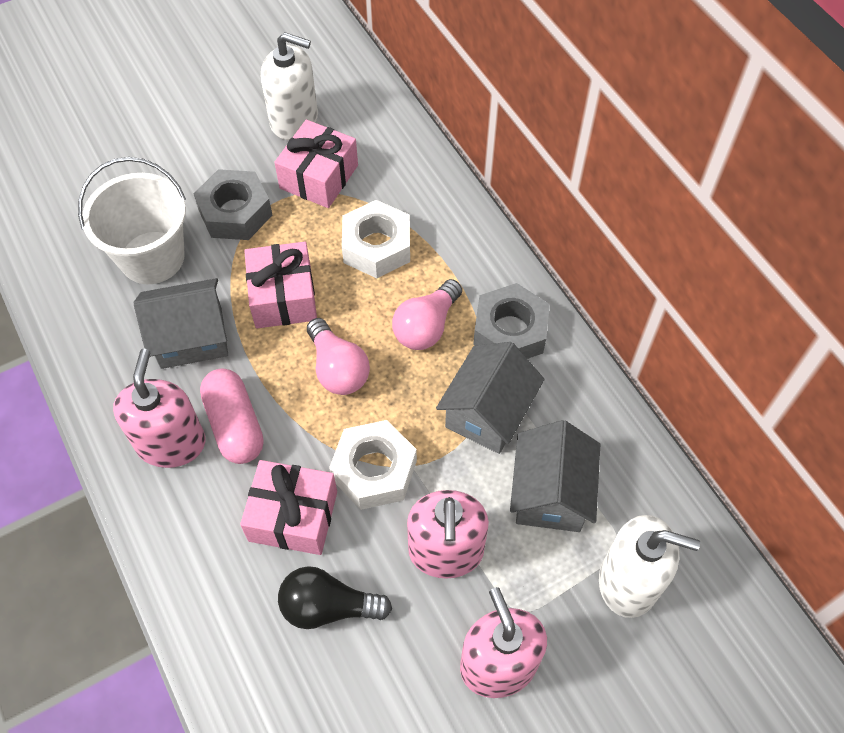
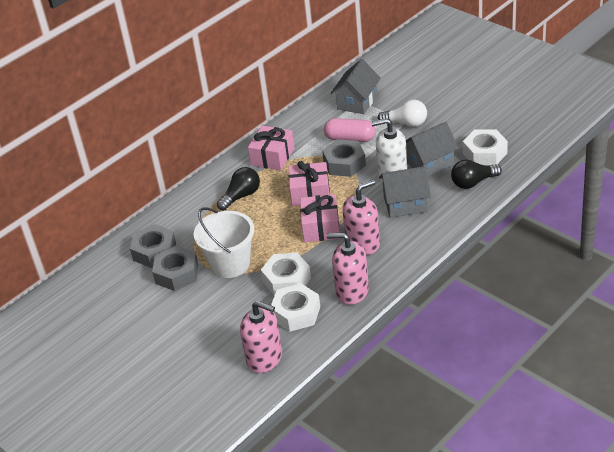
black light bulb: 1 -> 2
grey nut: 2 -> 3
pink light bulb: 2 -> 0
white light bulb: 0 -> 1
white nut: 2 -> 3
white soap dispenser: 2 -> 1

